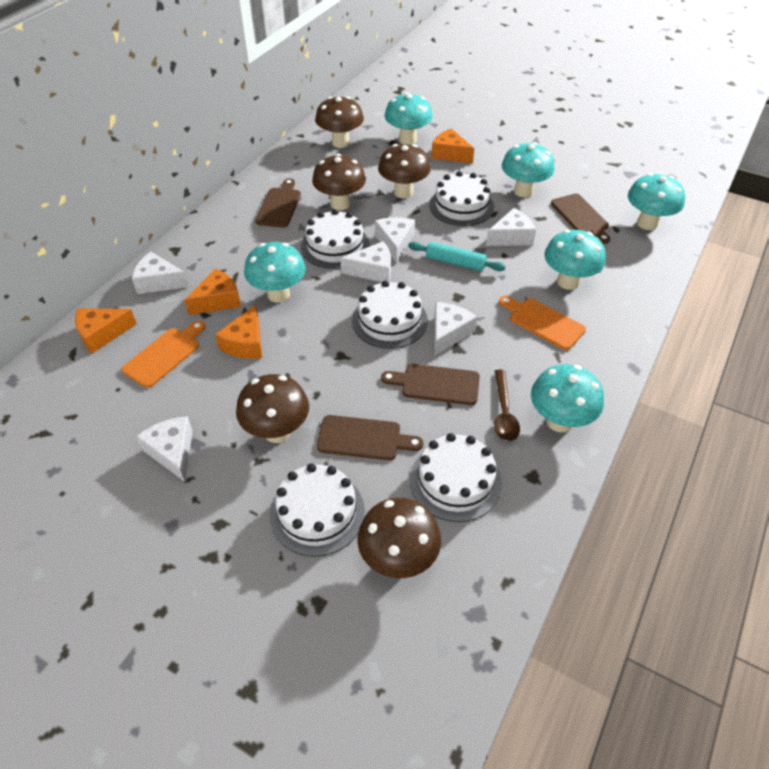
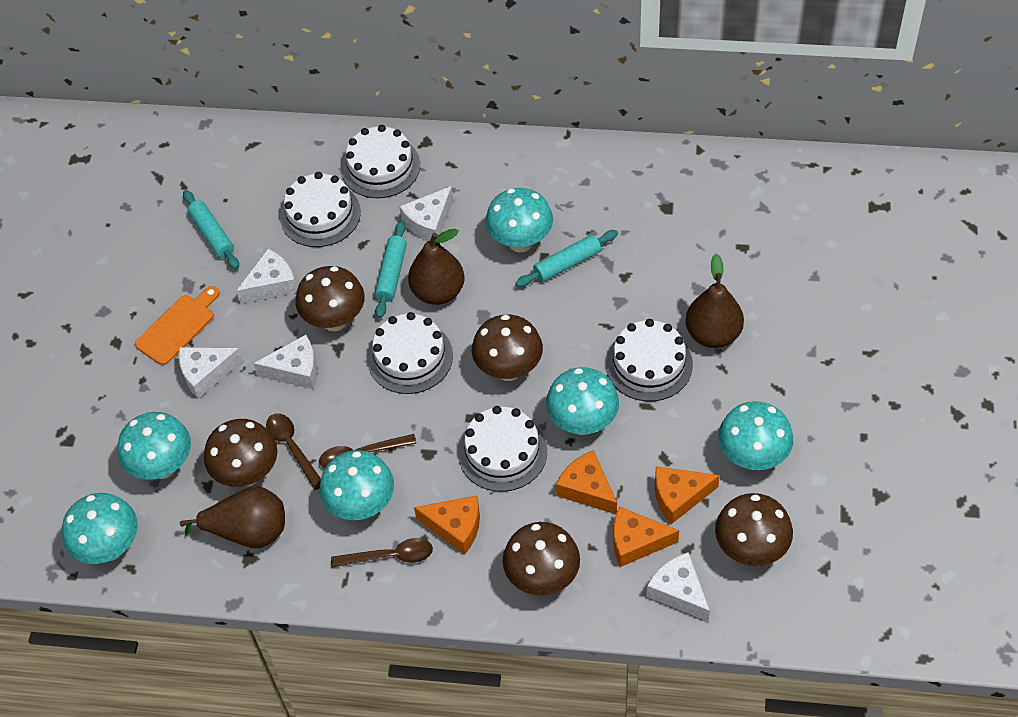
brown cutting board: 4 -> 0
brown pear: 0 -> 3
brown spoon: 1 -> 3
orange cutting board: 2 -> 1
turquoise rolling pin: 1 -> 3
white cheese: 6 -> 5

